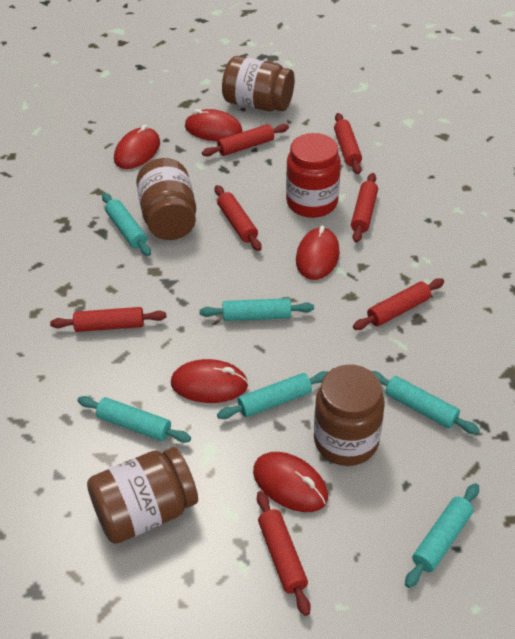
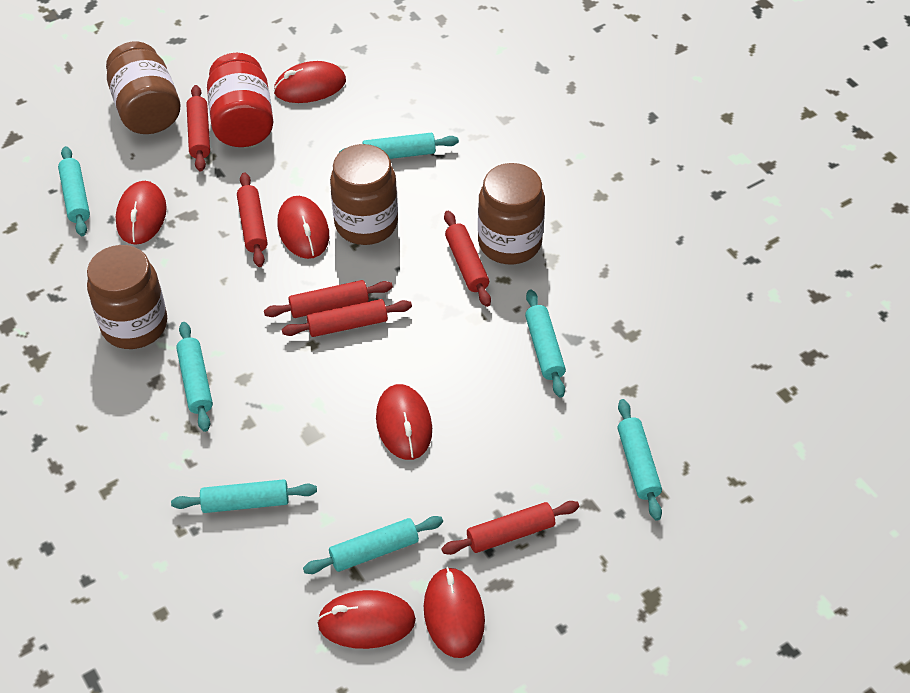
red mouse: 5 -> 6
red rolling pin: 7 -> 6
turquoise rolling pin: 6 -> 7

